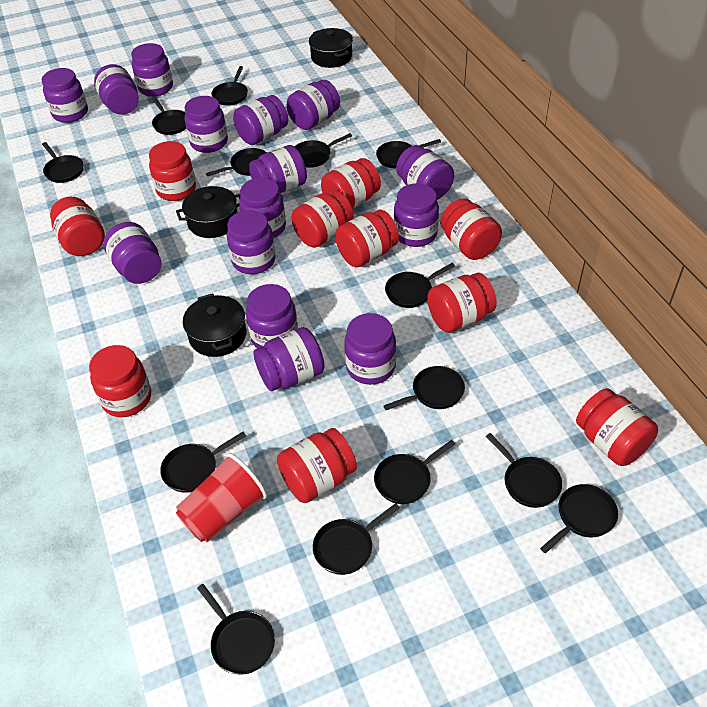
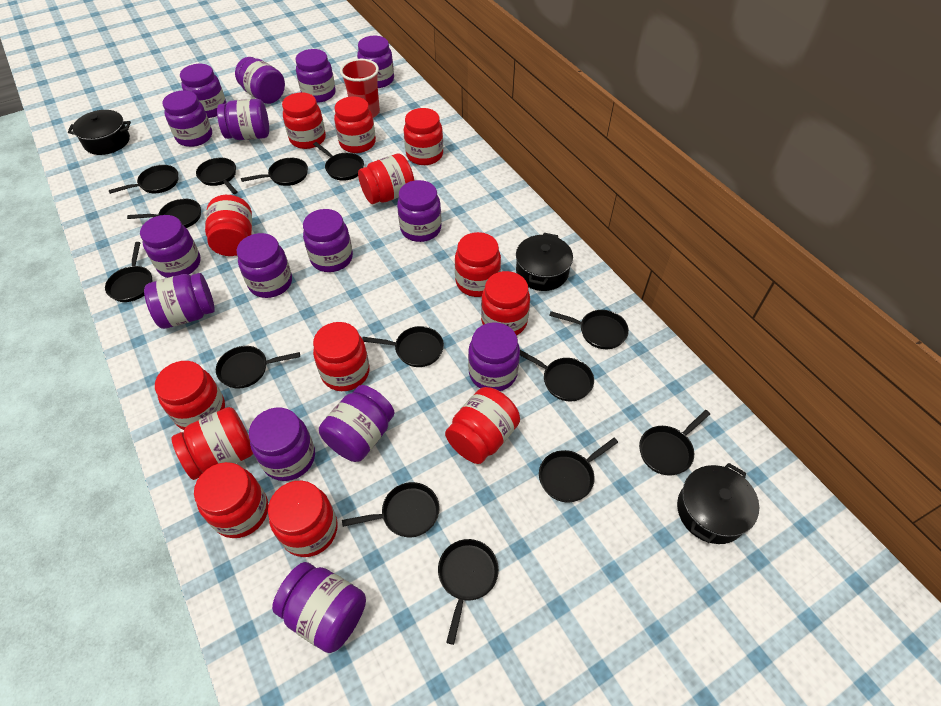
red jar: 10 -> 13

